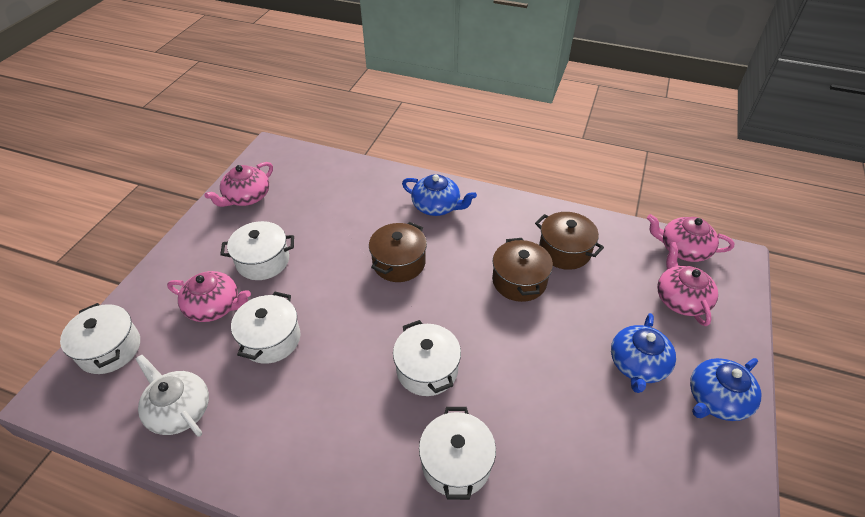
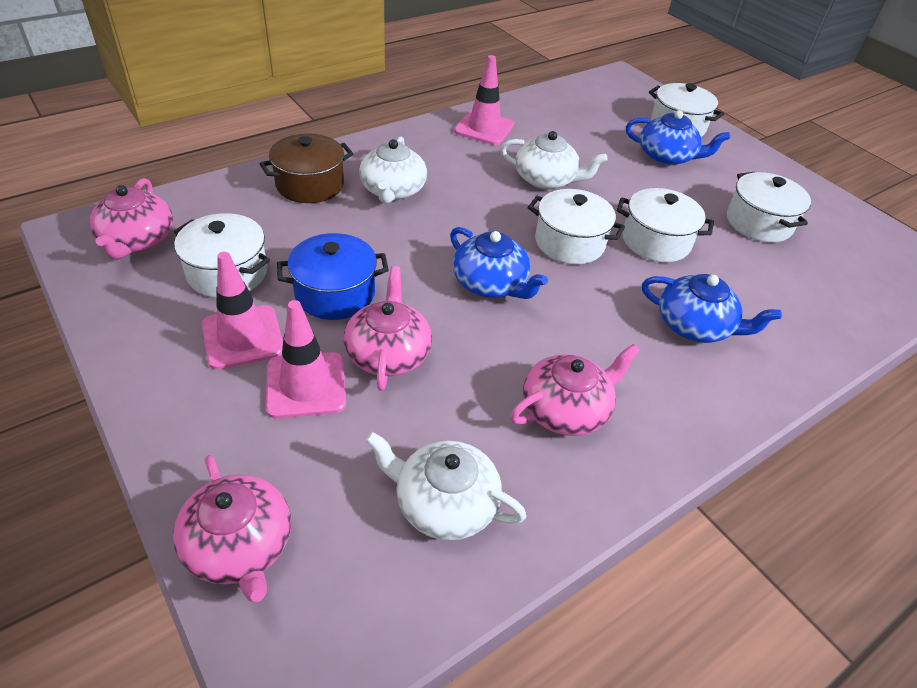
blue pot: 0 -> 1
brown pot: 3 -> 1
pink traffic cone: 0 -> 3
white teapot: 1 -> 3

